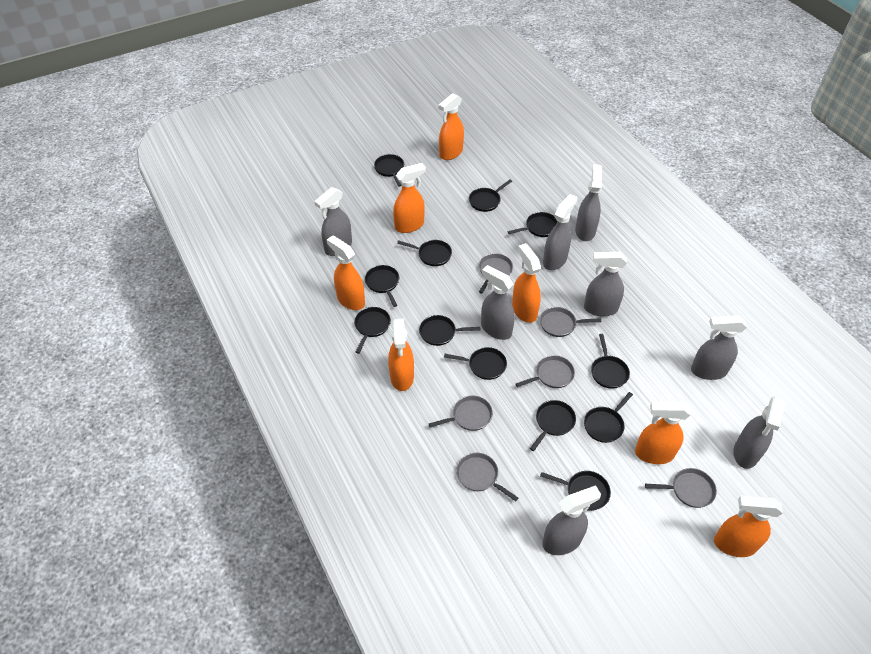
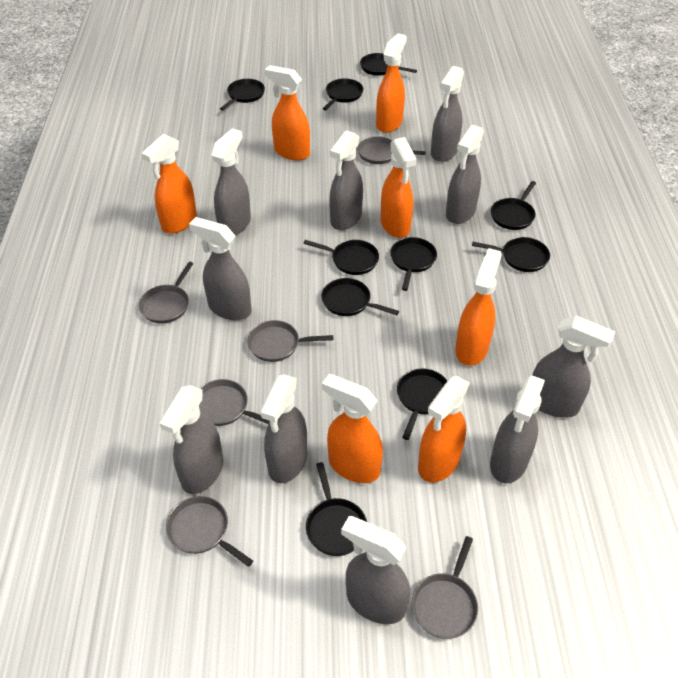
black pan: 12 -> 10
grey spray bottle: 8 -> 10

